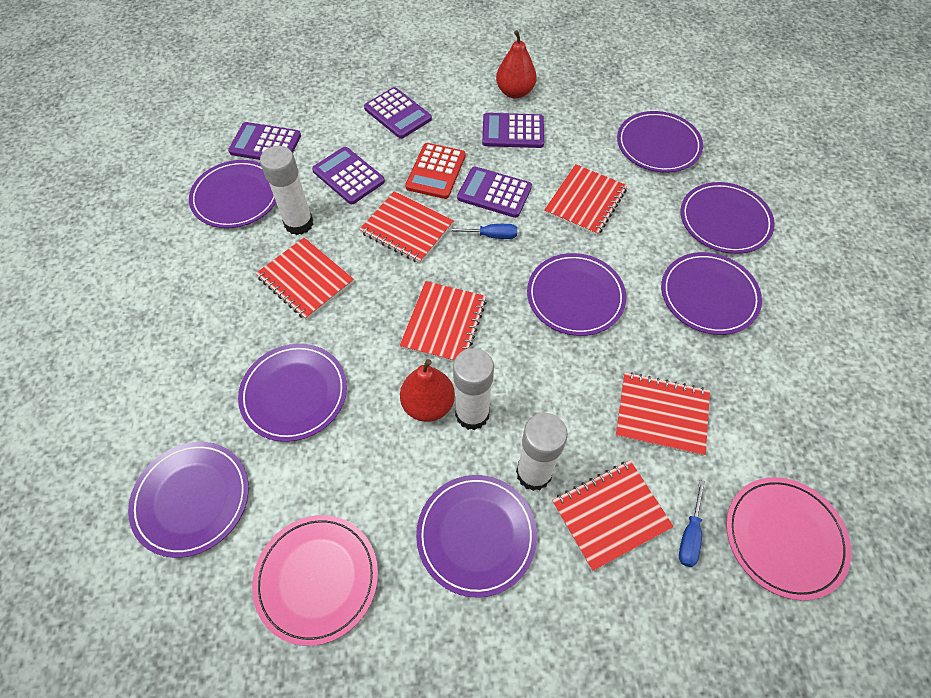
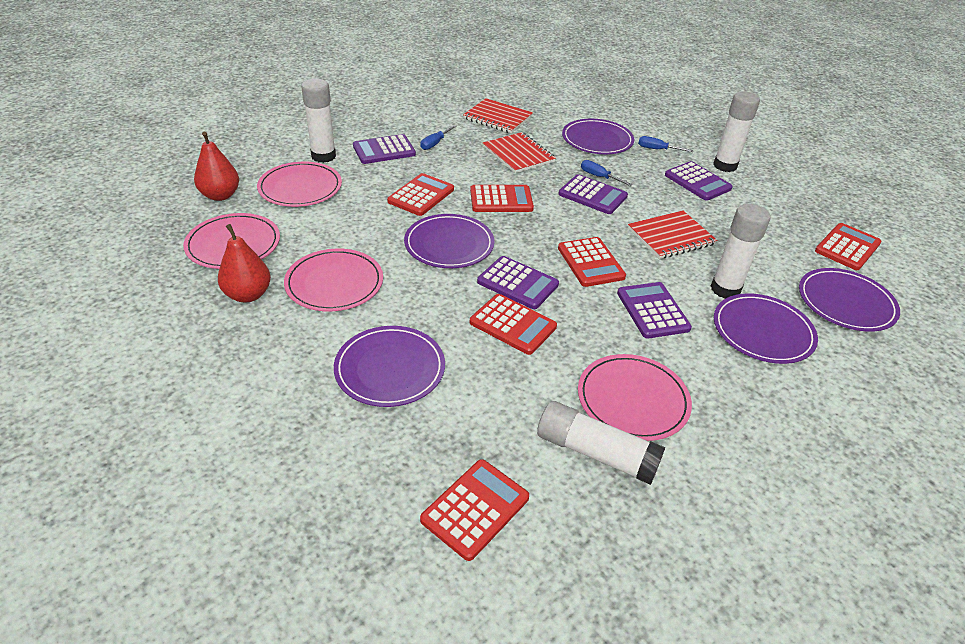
blue screwdriver: 2 -> 3
pink plate: 2 -> 4
purple plate: 8 -> 5
red calculator: 1 -> 6
red notebook: 6 -> 3
white glue stick: 3 -> 4

